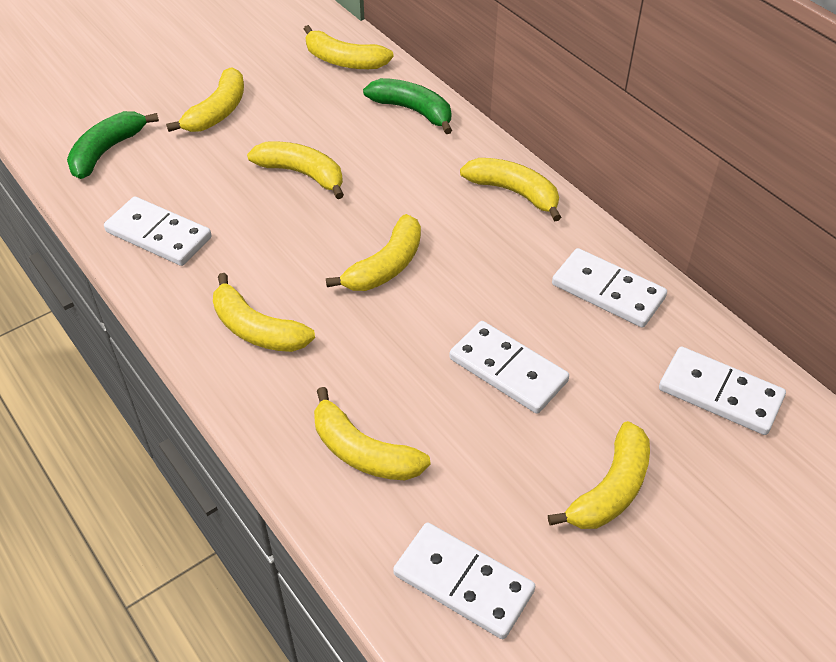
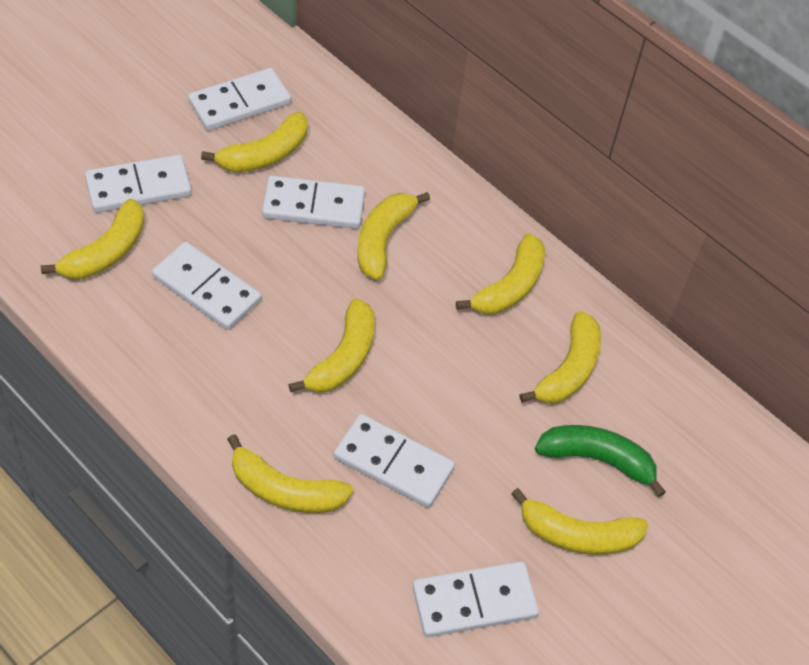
green banana: 2 -> 1
white domino: 5 -> 6

